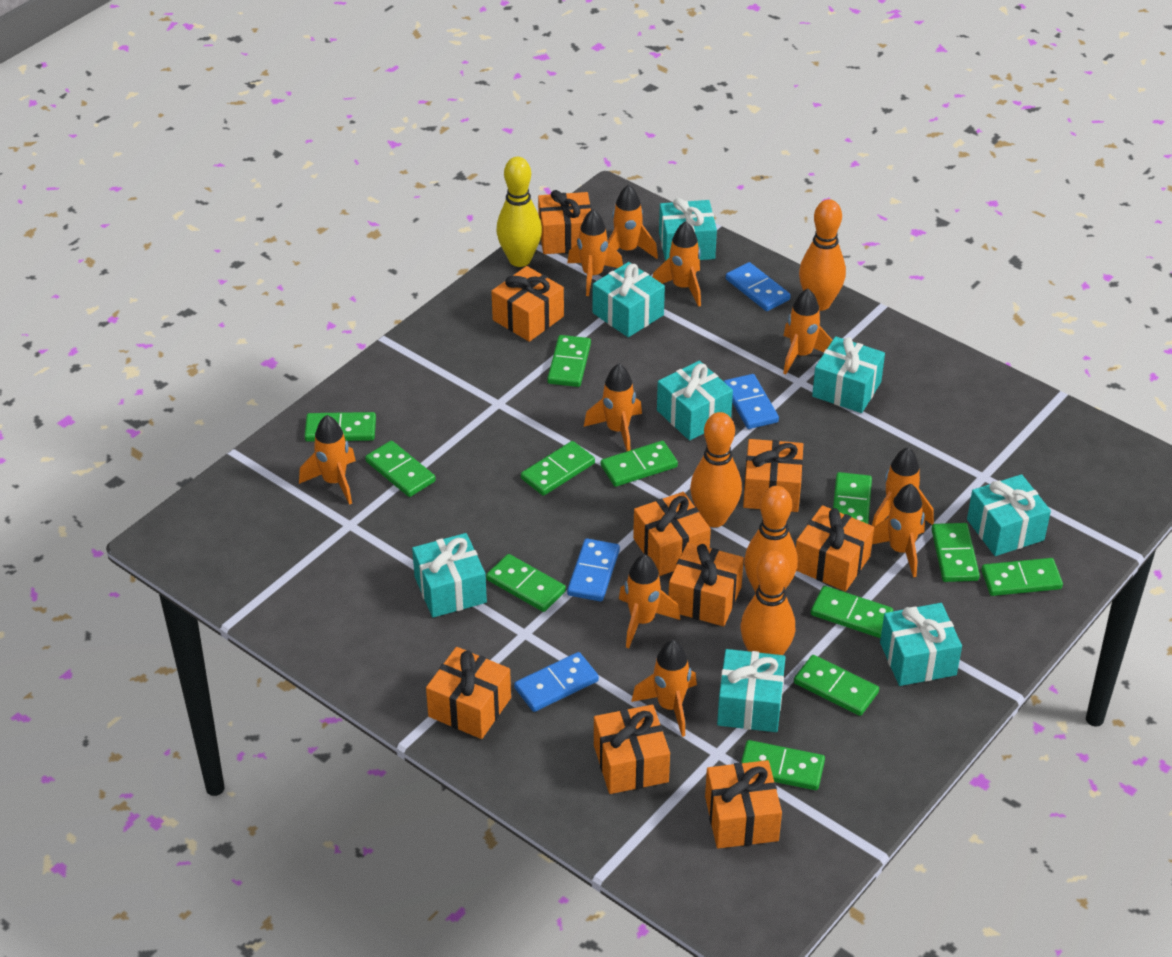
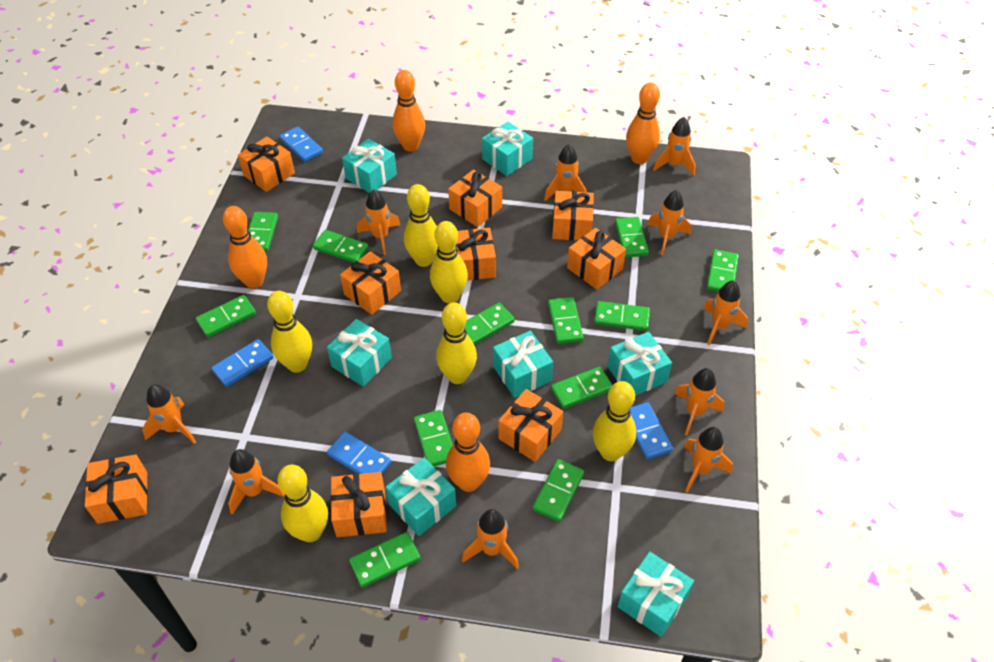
turquoise gift: 8 -> 7
yellow bowling pin: 1 -> 6

